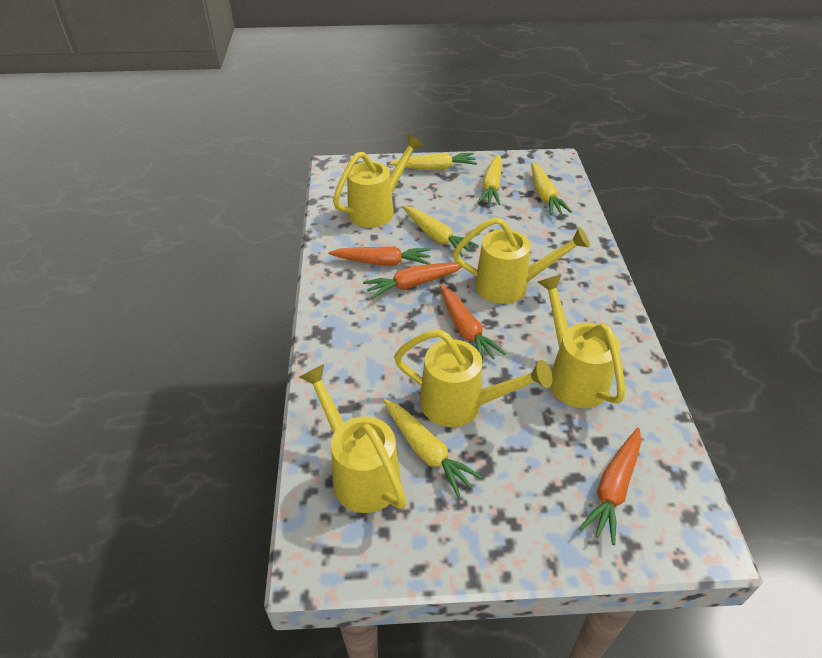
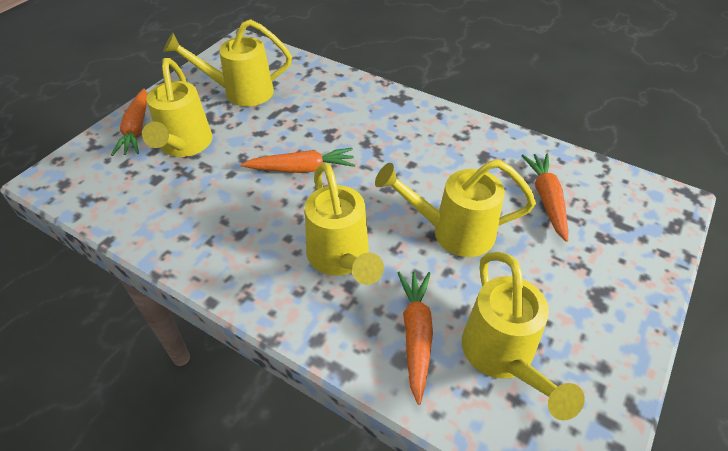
yellow carrot: 5 -> 0

